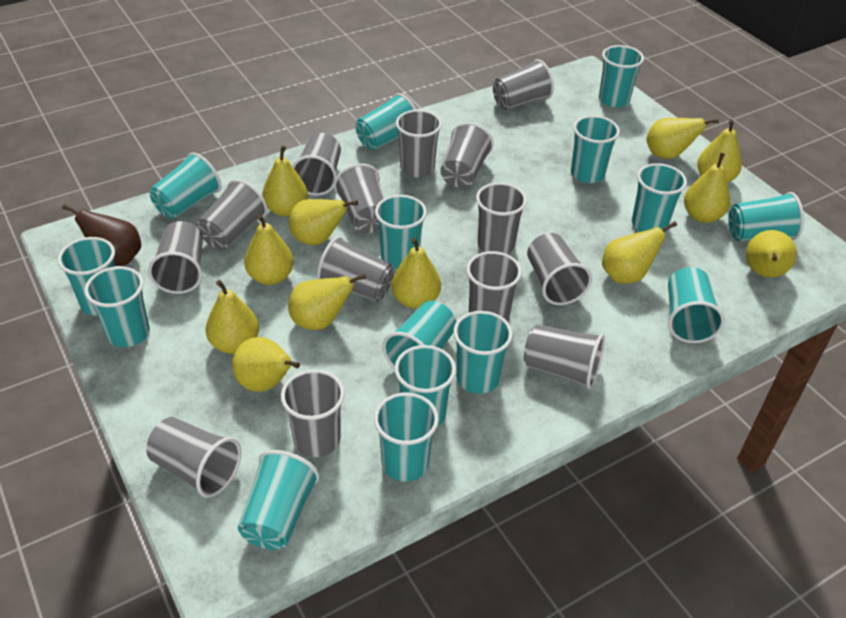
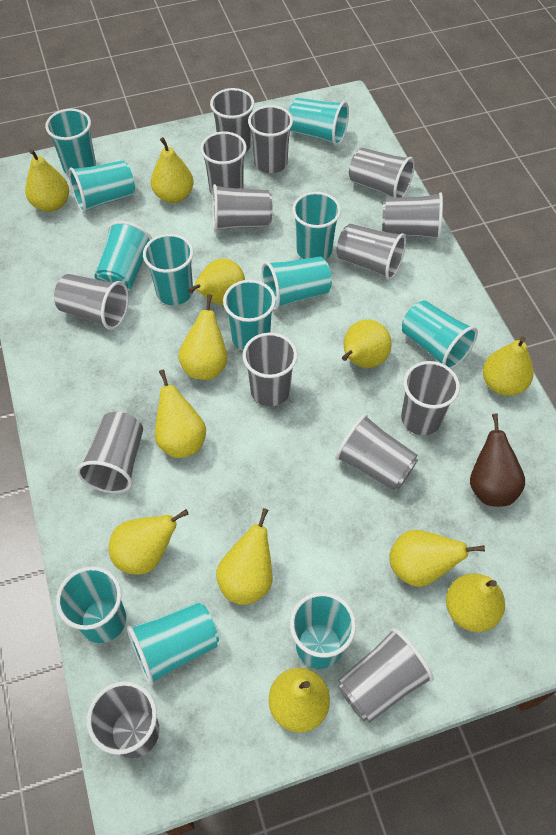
turquoise cup: 15 -> 12

